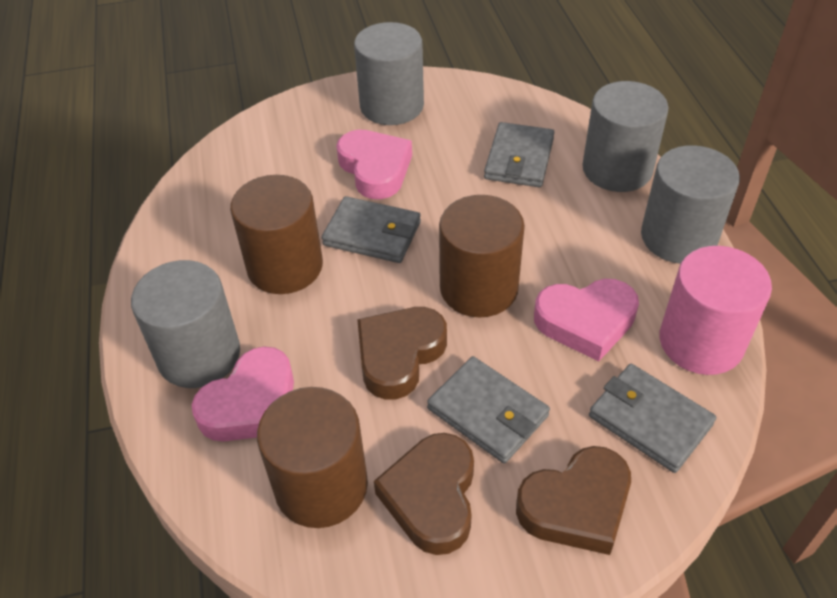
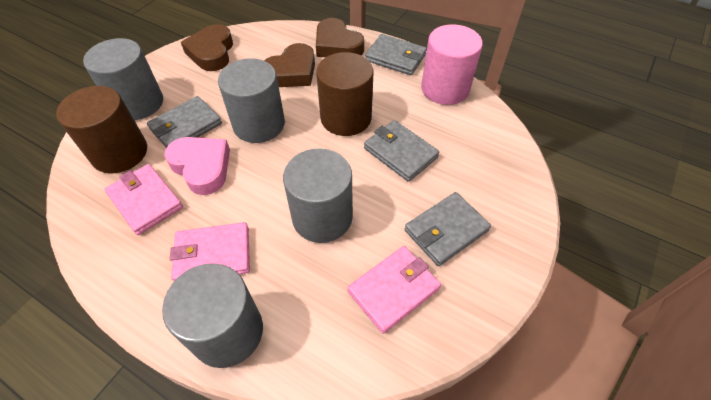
brown cylinder: 3 -> 2
pink heart: 3 -> 1
pink wallet: 0 -> 3

